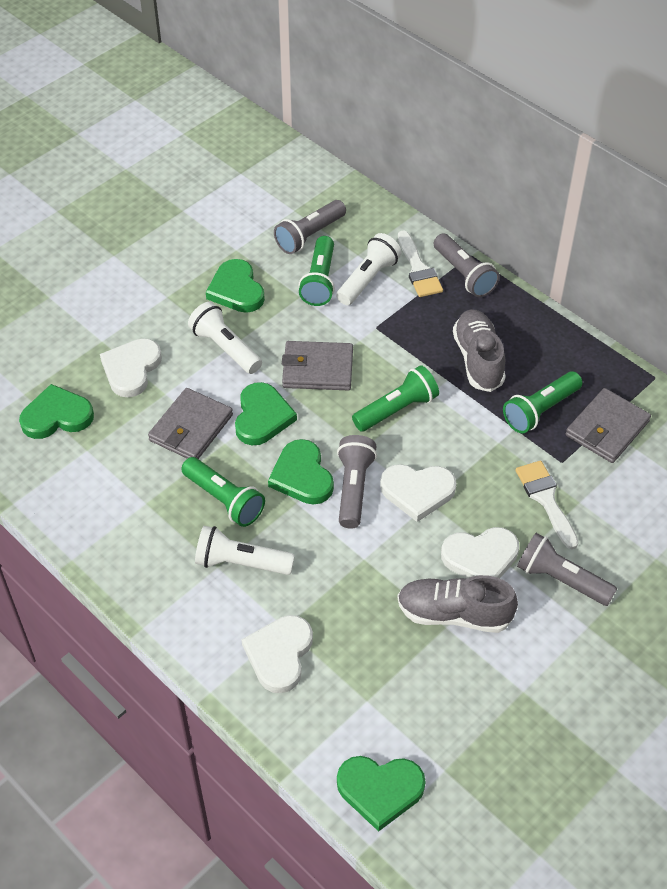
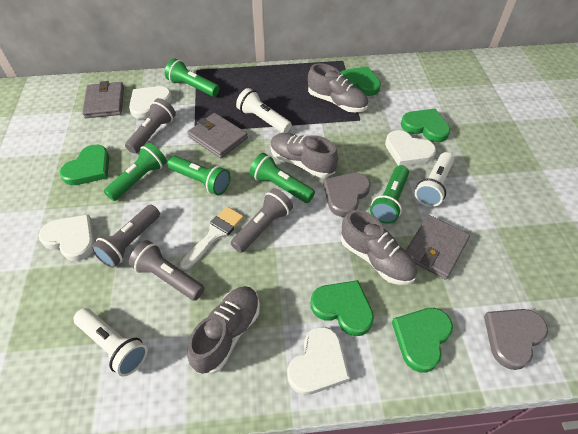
green flashlight: 4 -> 5
grey heart: 0 -> 2
grey shoe: 2 -> 4
white brush: 2 -> 1

